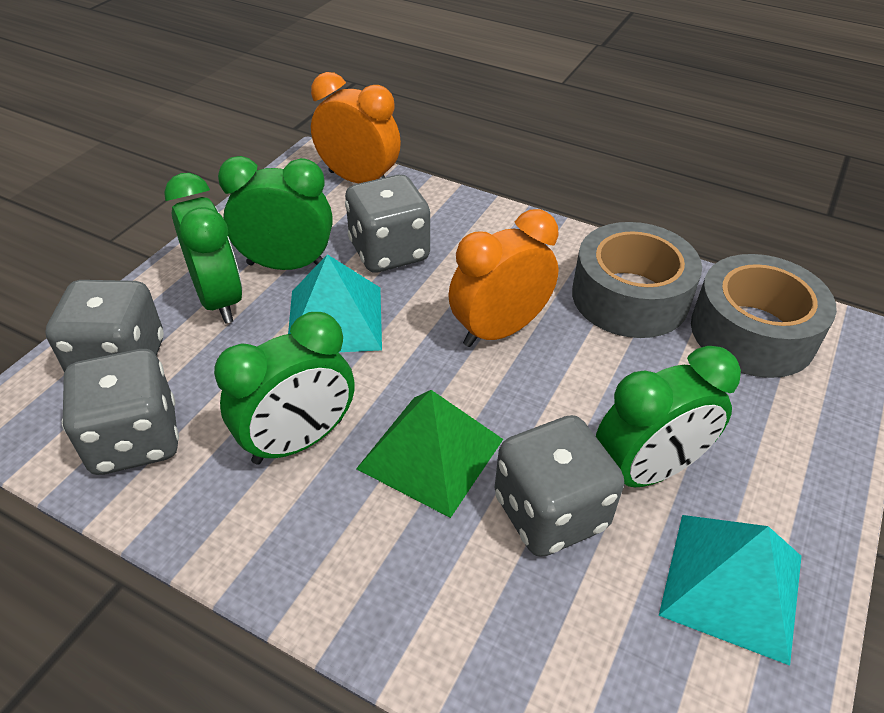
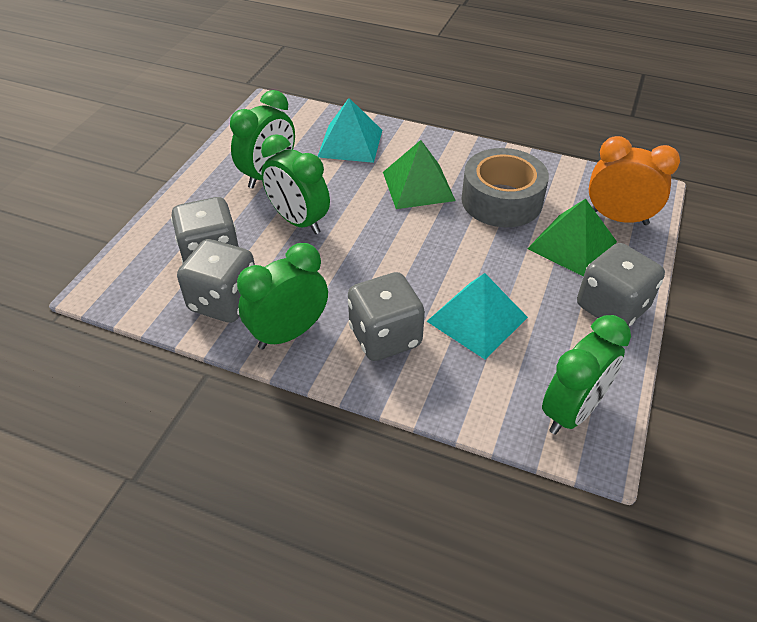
green pyramid: 1 -> 2
grey tape: 2 -> 1
orange clock: 2 -> 1

